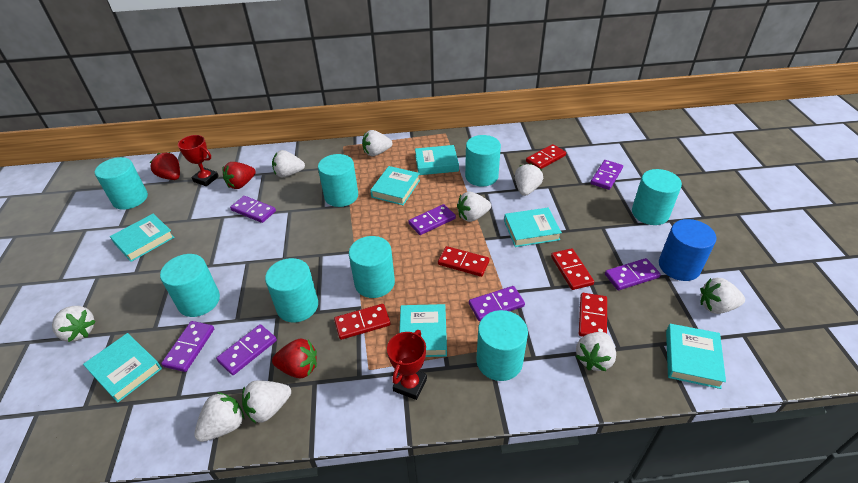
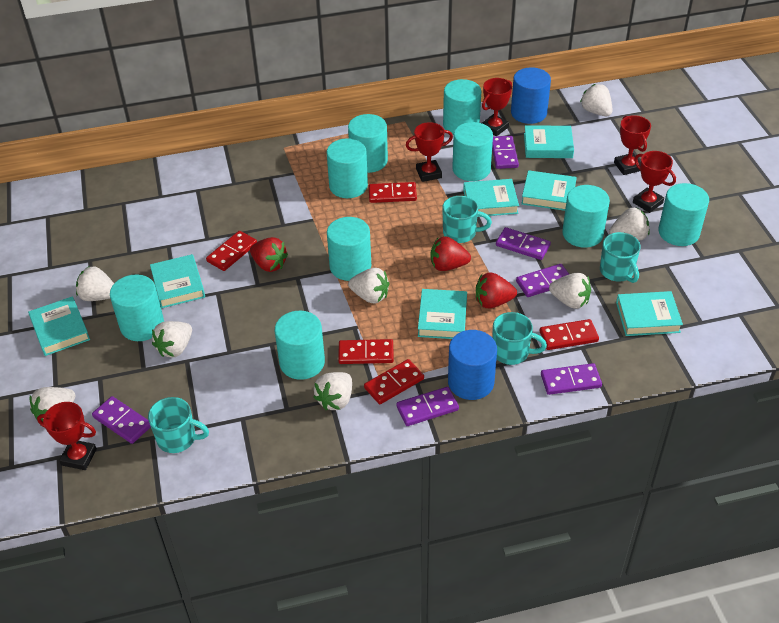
blue cylinder: 1 -> 2
purple domino: 7 -> 6
red trophy: 2 -> 5
turquoise cylinder: 8 -> 9
turquoise mug: 0 -> 4
white strawberry: 9 -> 8

